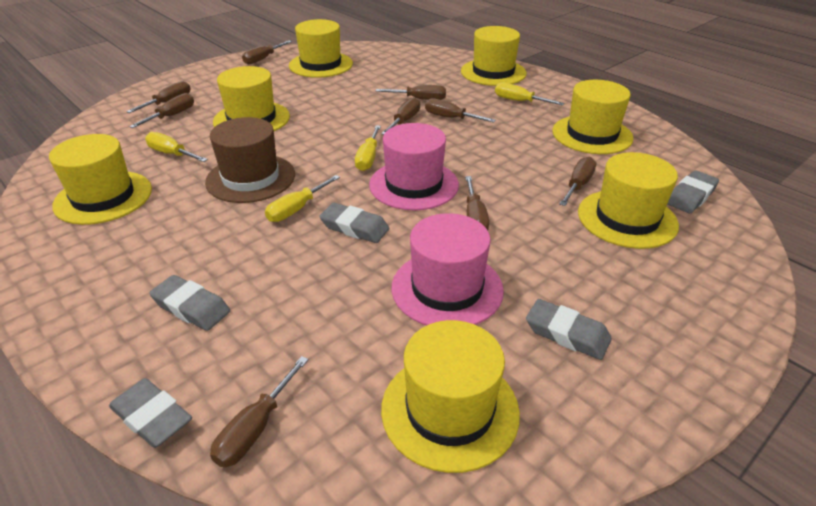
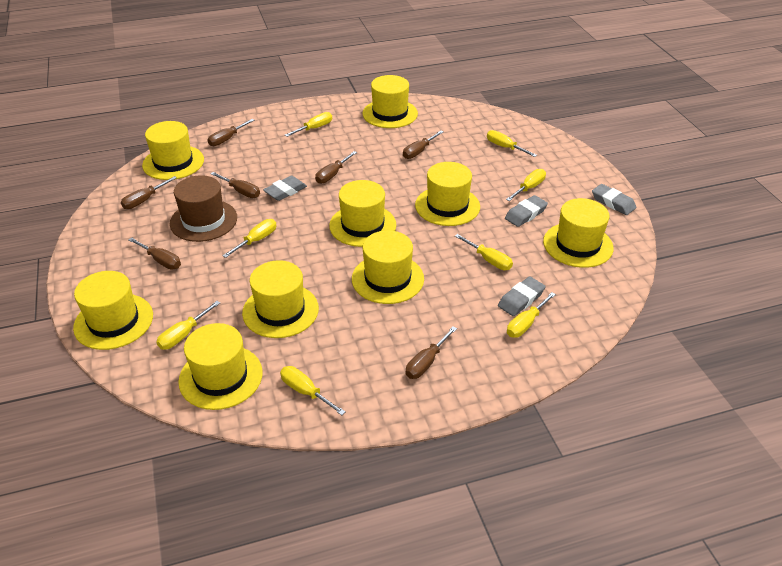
brown screwdriver: 9 -> 7
grey eraser: 5 -> 4
pink hat: 2 -> 0
yellow hat: 7 -> 9
yellow screwdriver: 4 -> 8

